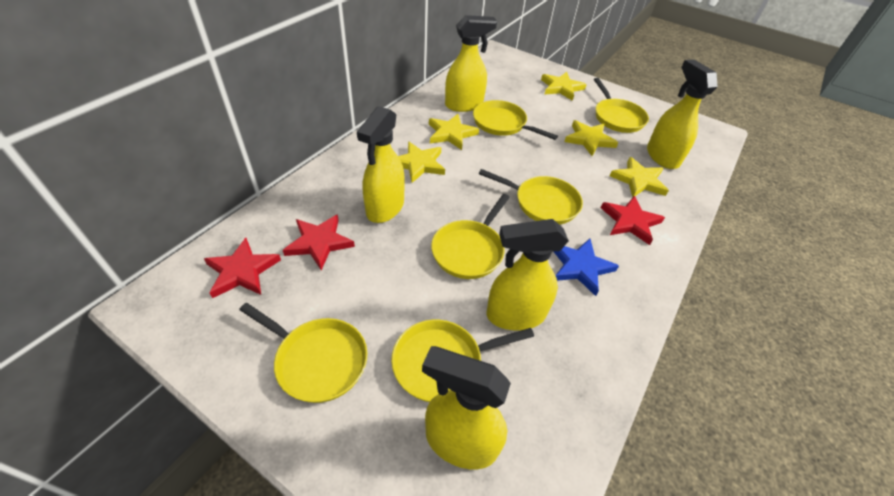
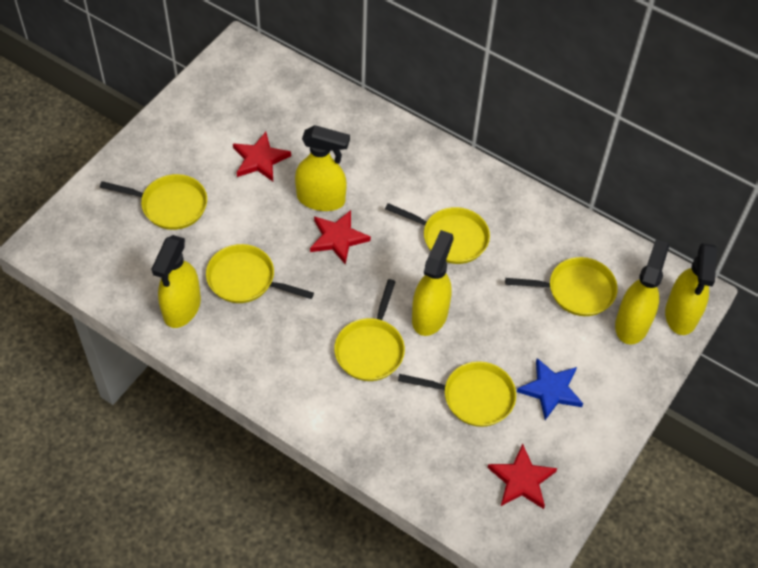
yellow star: 5 -> 0

